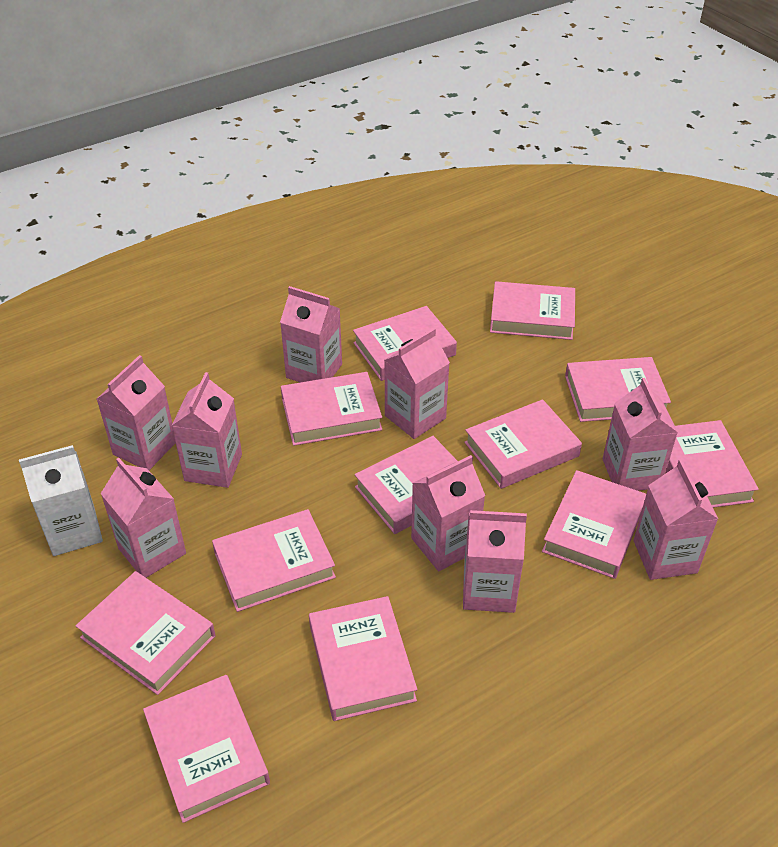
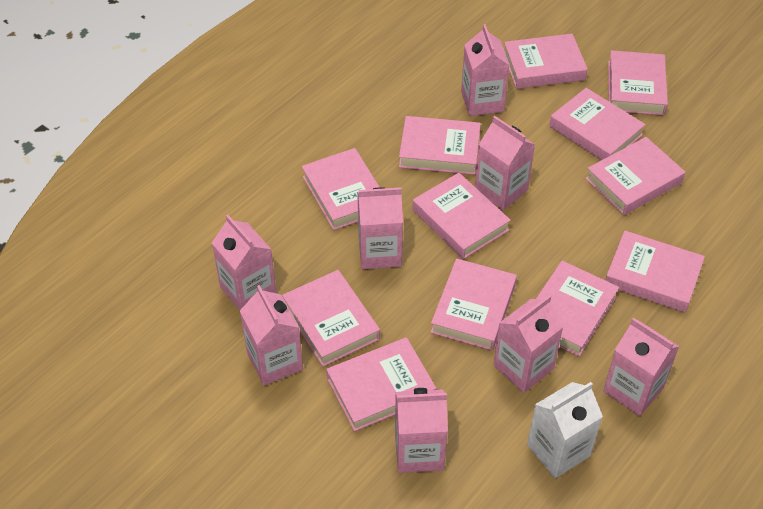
pink carton: 9 -> 8

